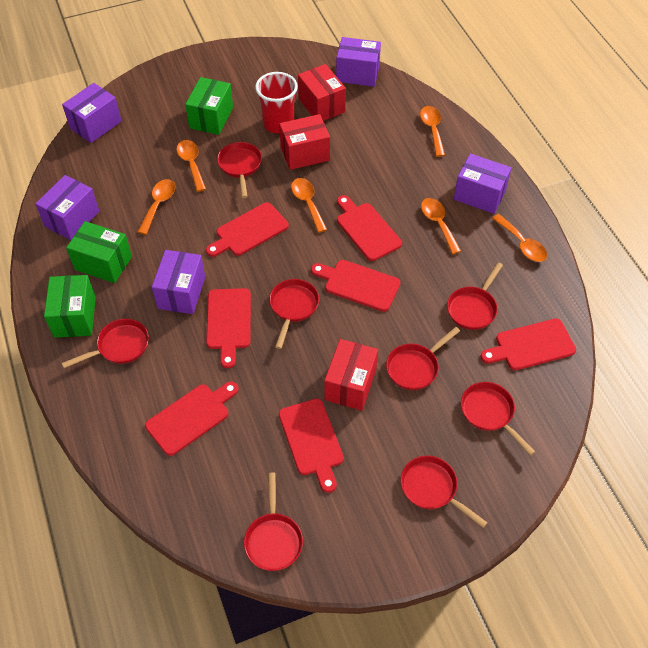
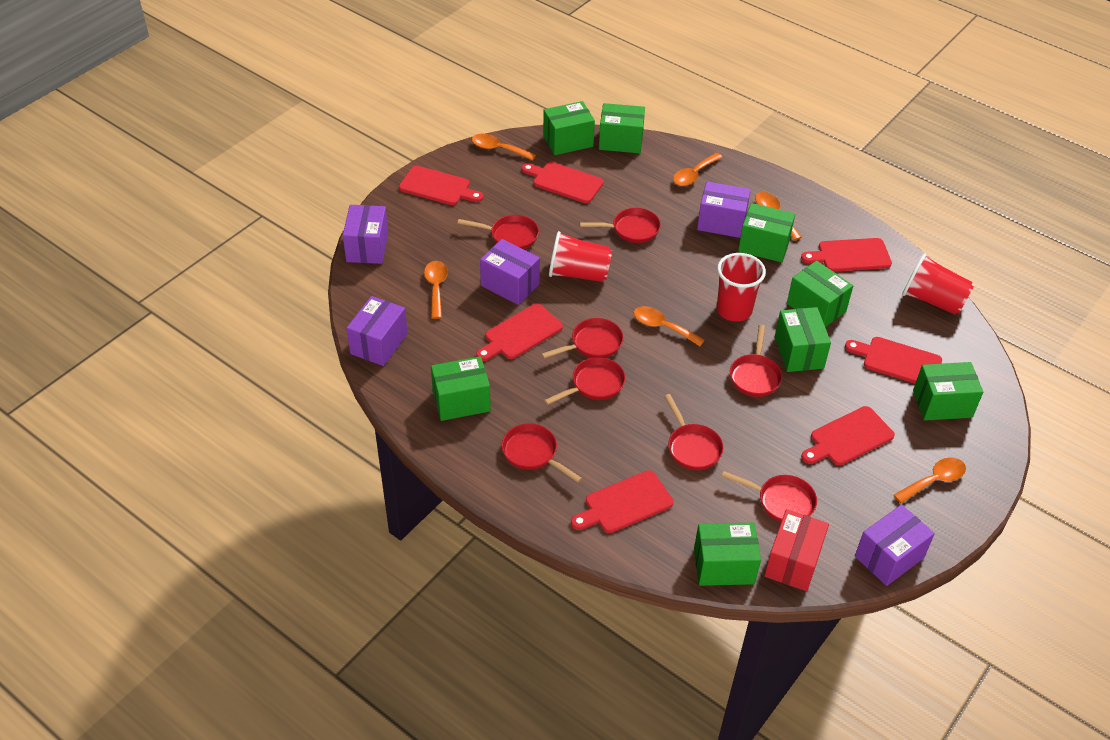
green box: 3 -> 8
red box: 3 -> 1
red cup: 1 -> 3

